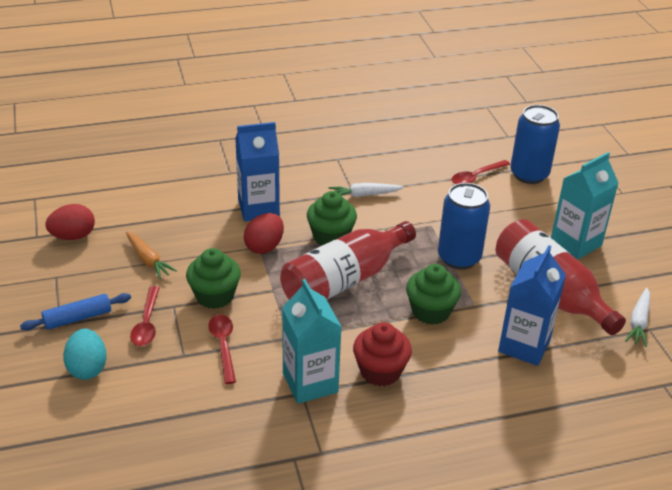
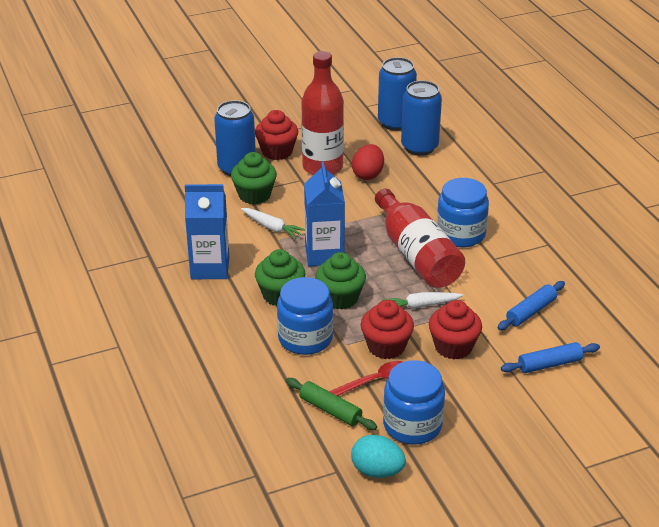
blue can: 2 -> 3
blue jar: 0 -> 3
blue rolling pin: 1 -> 2
green rolling pin: 0 -> 1
orange carrot: 1 -> 0
red cupcake: 1 -> 3
red egg: 2 -> 1
red spoon: 3 -> 1
turquoise carton: 2 -> 0

